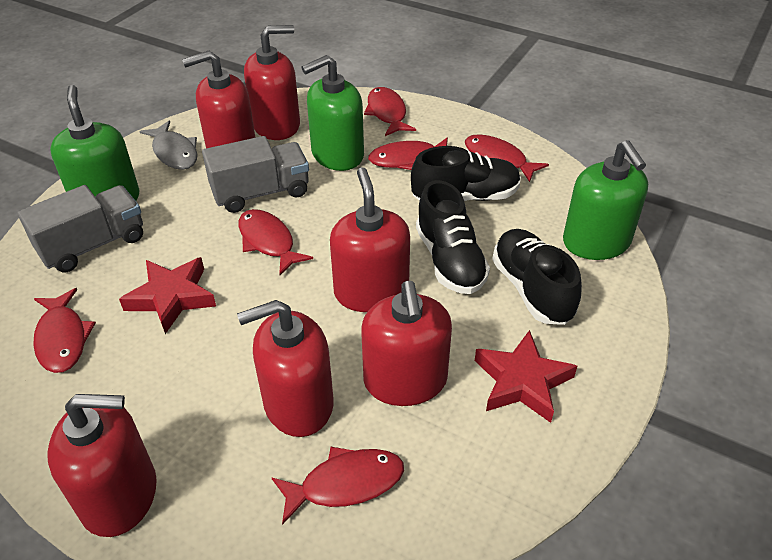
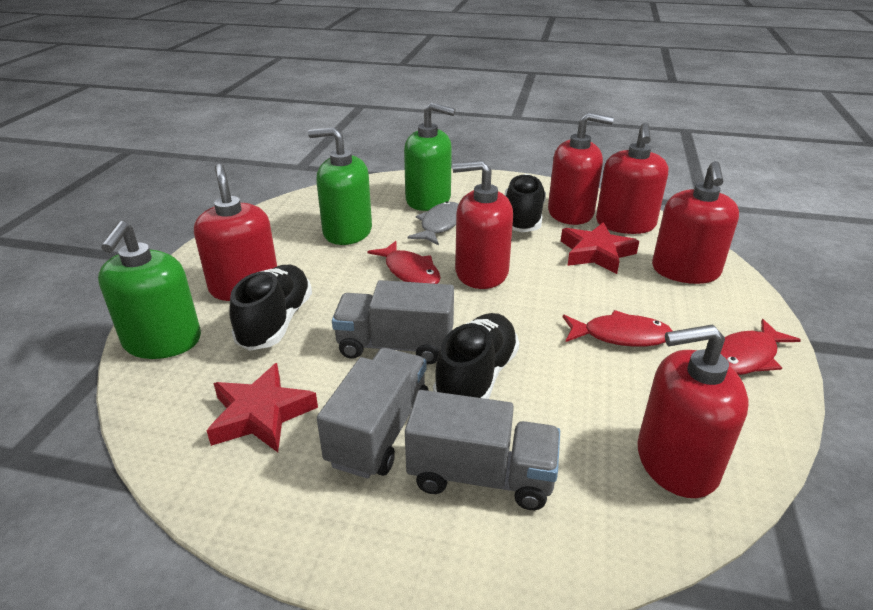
grey truck: 2 -> 3
red fish: 6 -> 3

